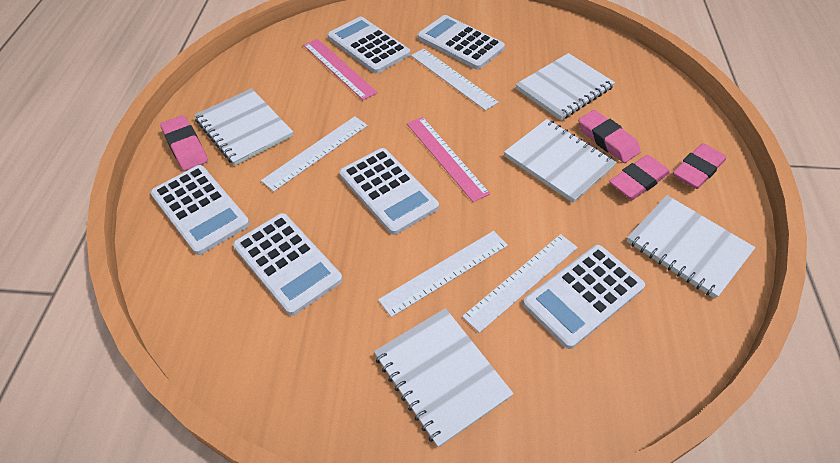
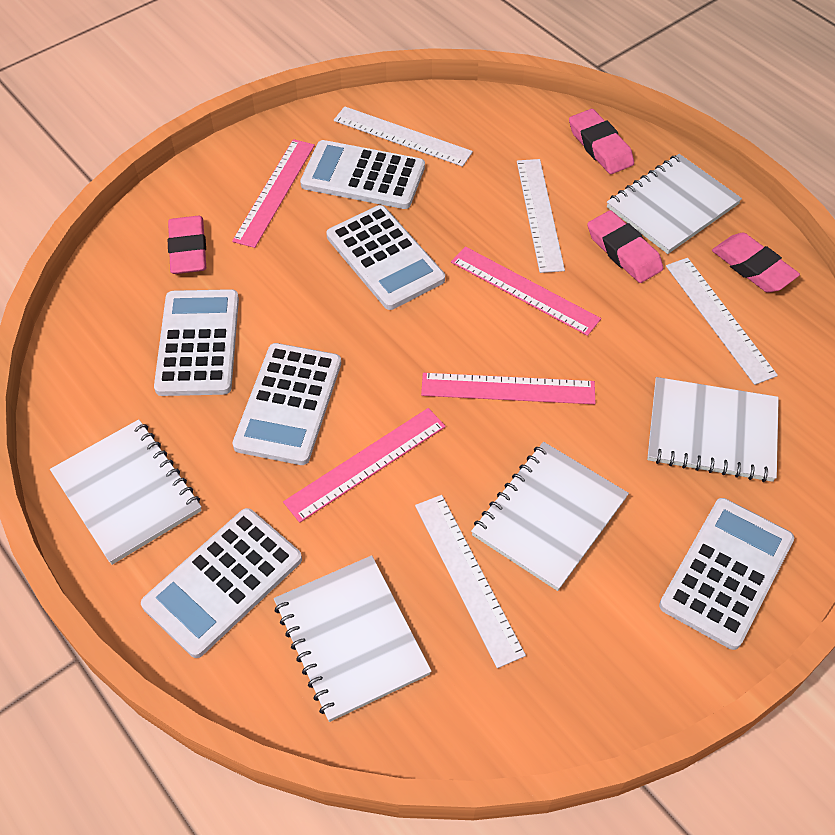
pink ruler: 2 -> 4

